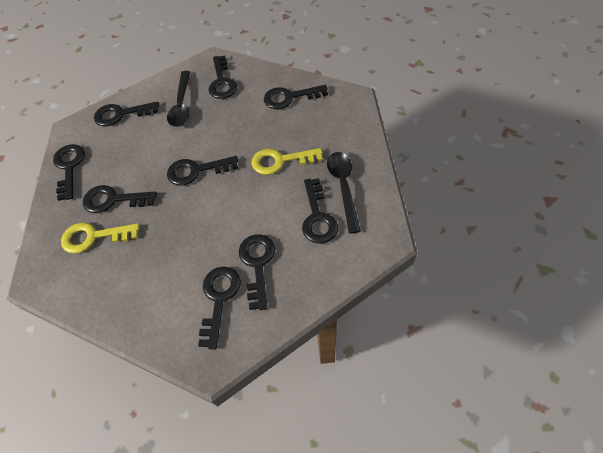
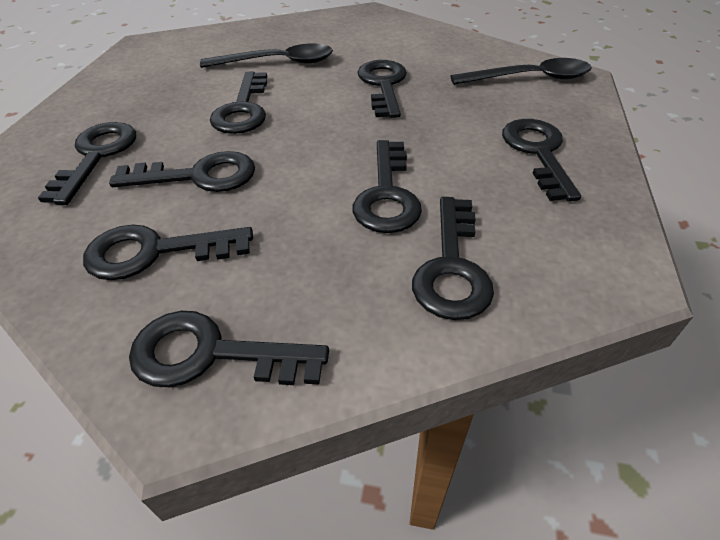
yellow key: 2 -> 0

